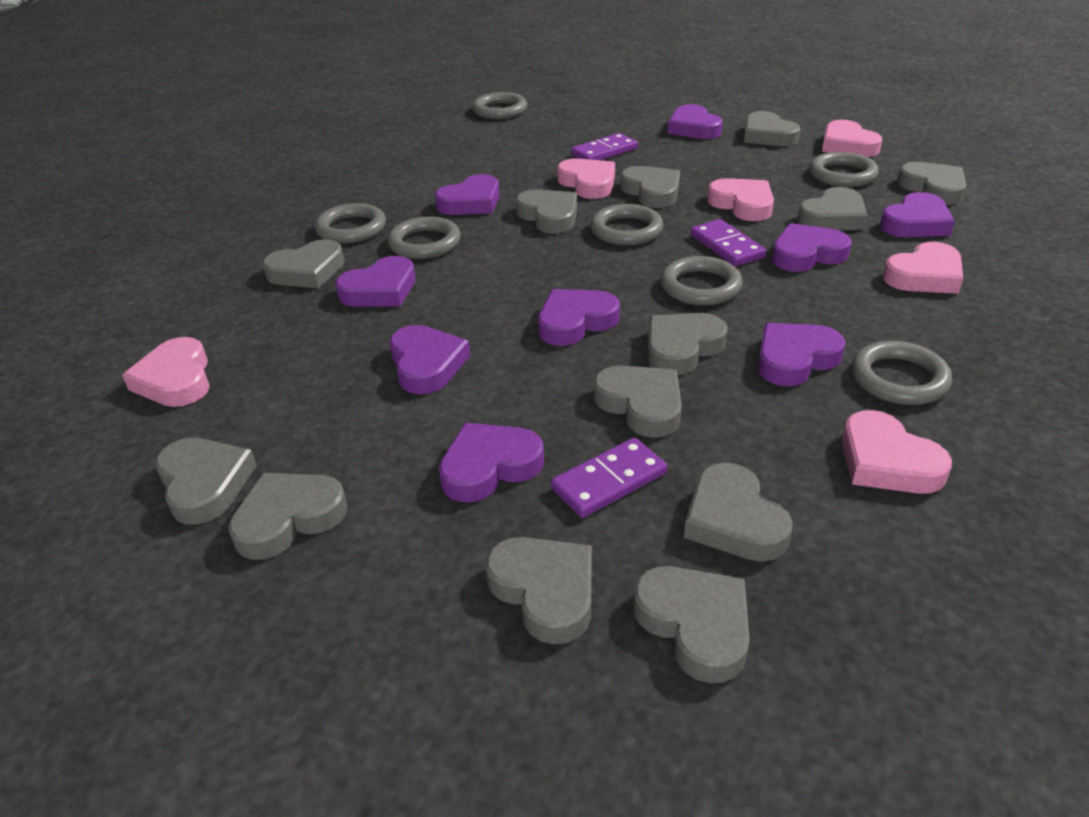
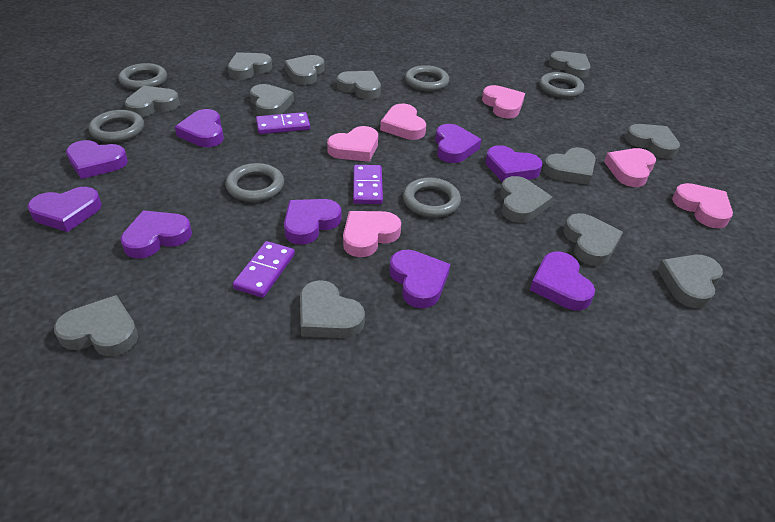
grey ring: 7 -> 6

